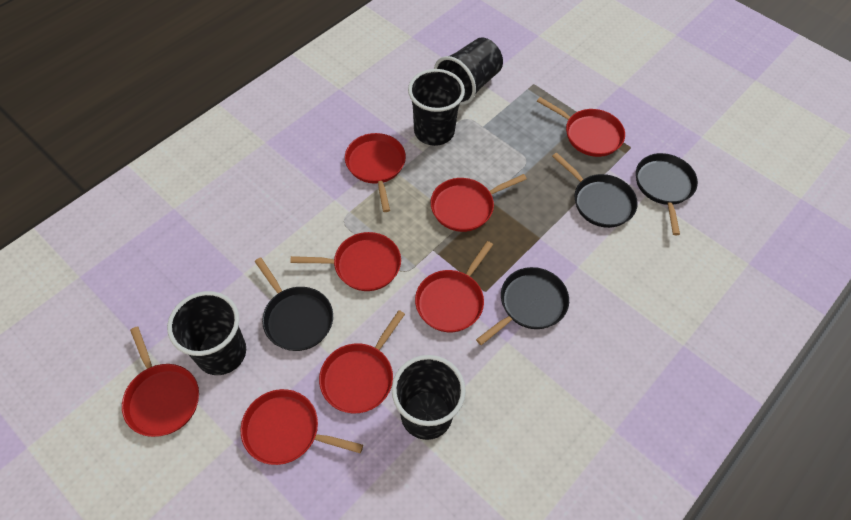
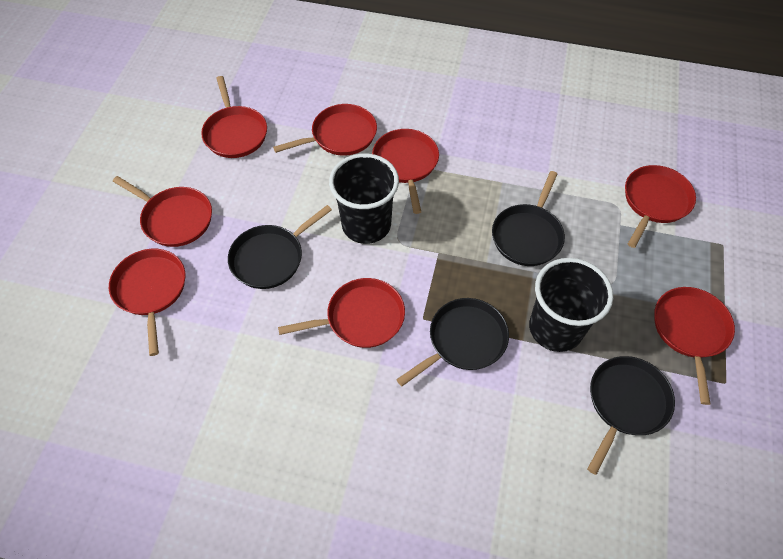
black cup: 4 -> 2

